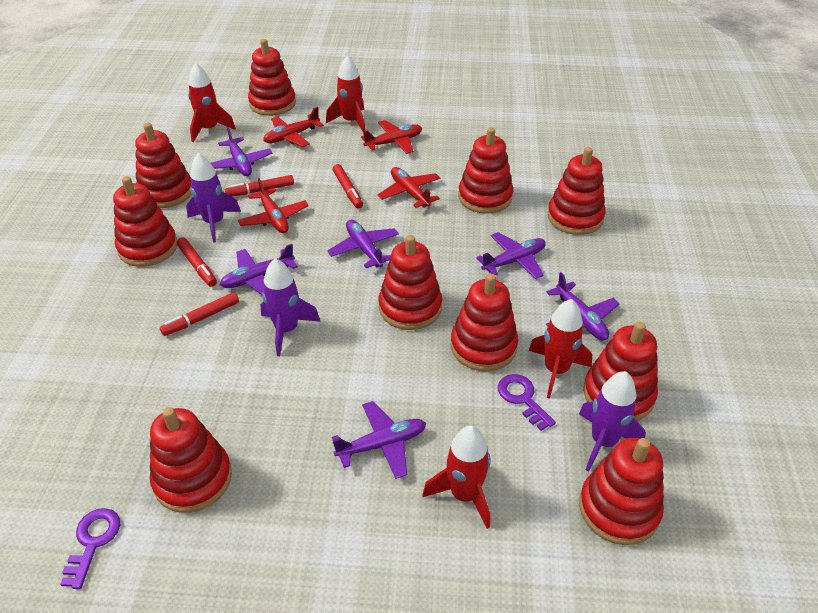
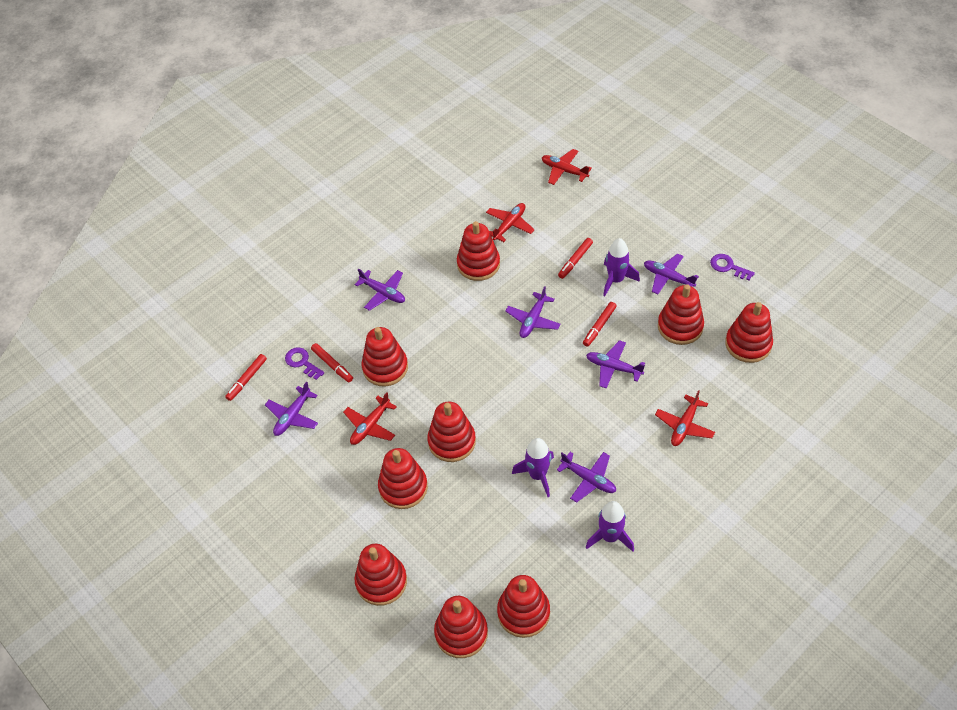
red rocket: 4 -> 0
red stacking toy: 10 -> 9

